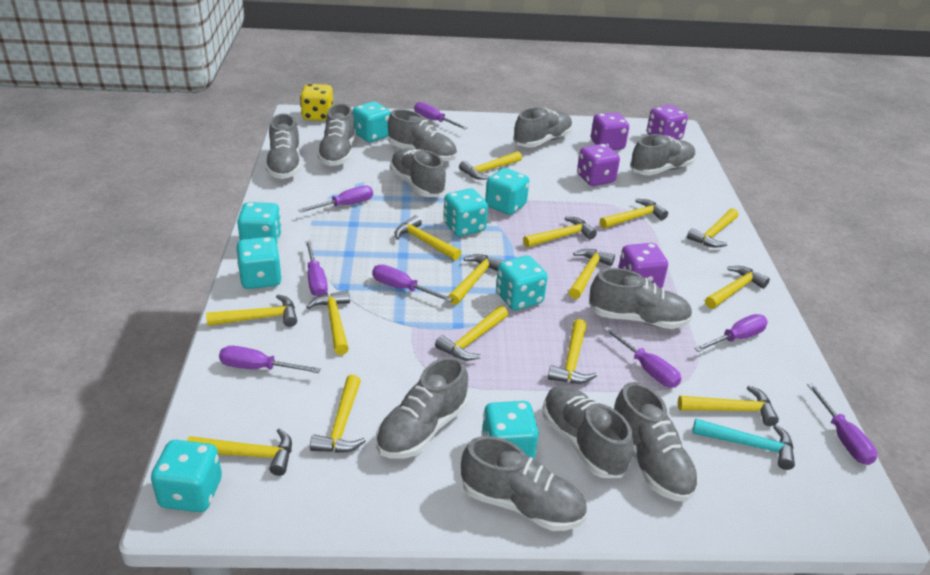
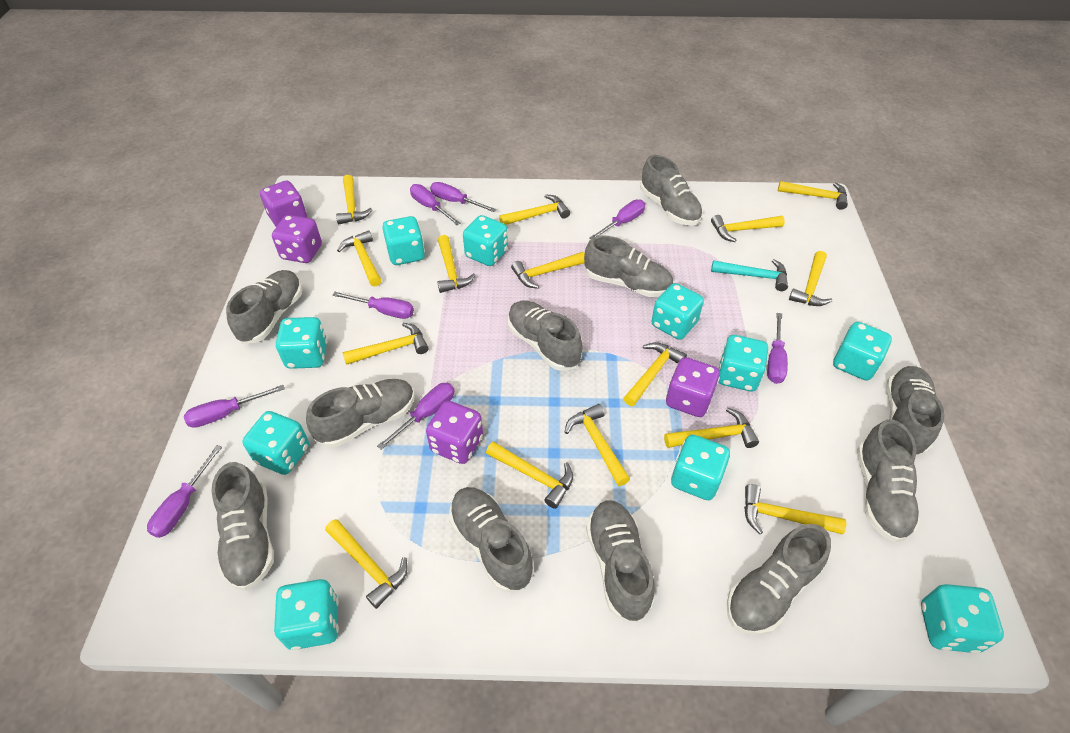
turquoise dice: 8 -> 10
yellow dice: 1 -> 0

